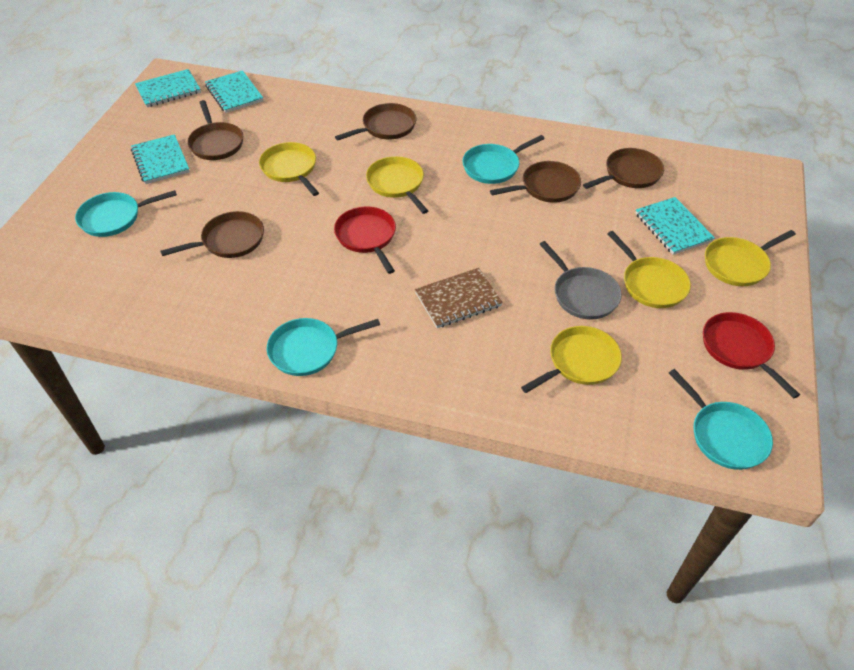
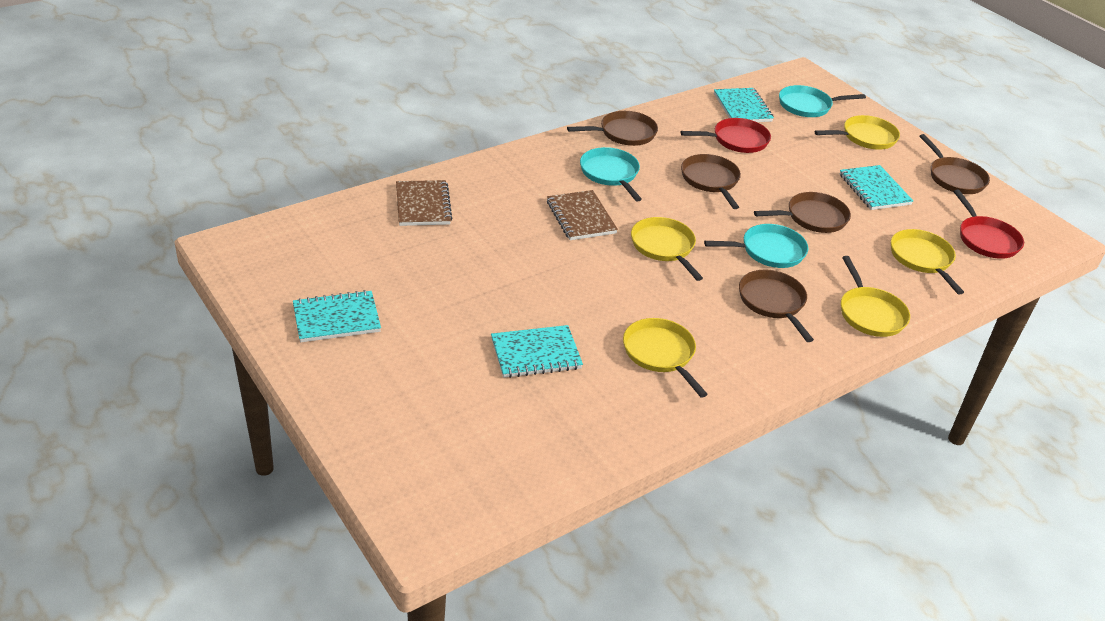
brown notebook: 1 -> 2
grey pan: 1 -> 0
turquoise pan: 4 -> 3

